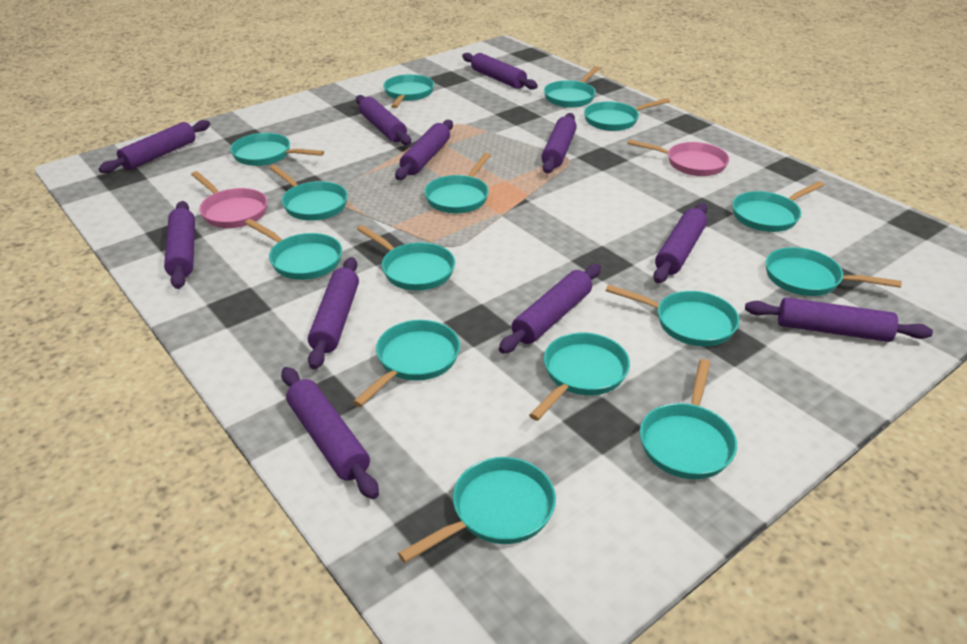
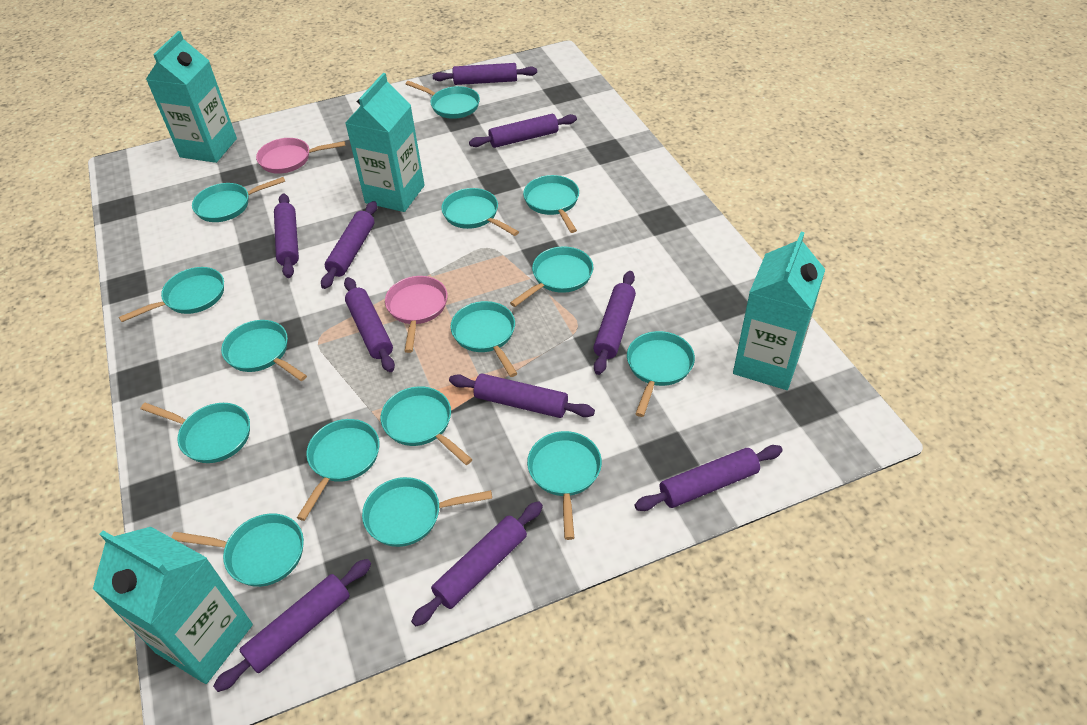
purple rolling pin: 11 -> 10
turquoise carton: 0 -> 4

